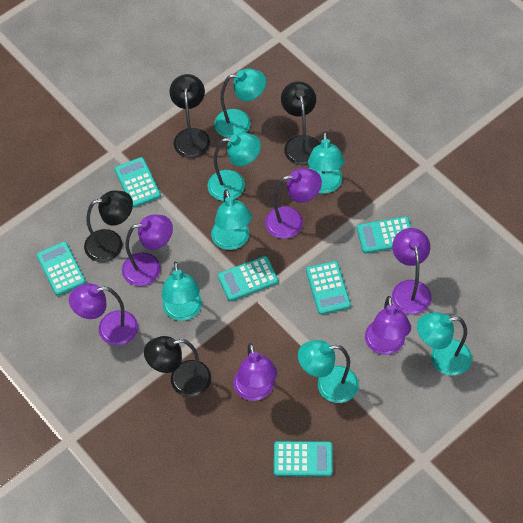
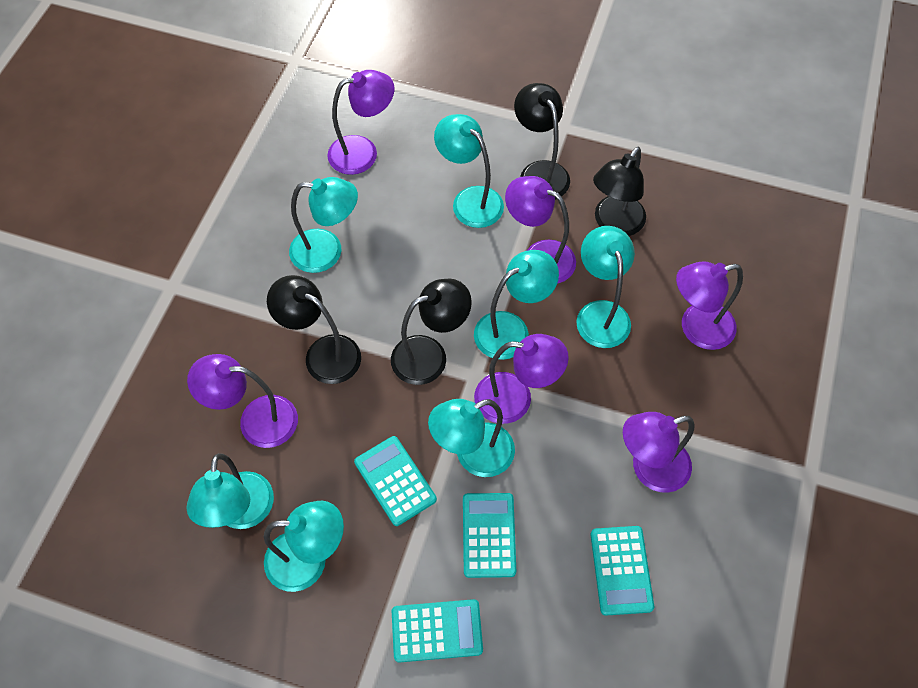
turquoise calculator: 6 -> 4

